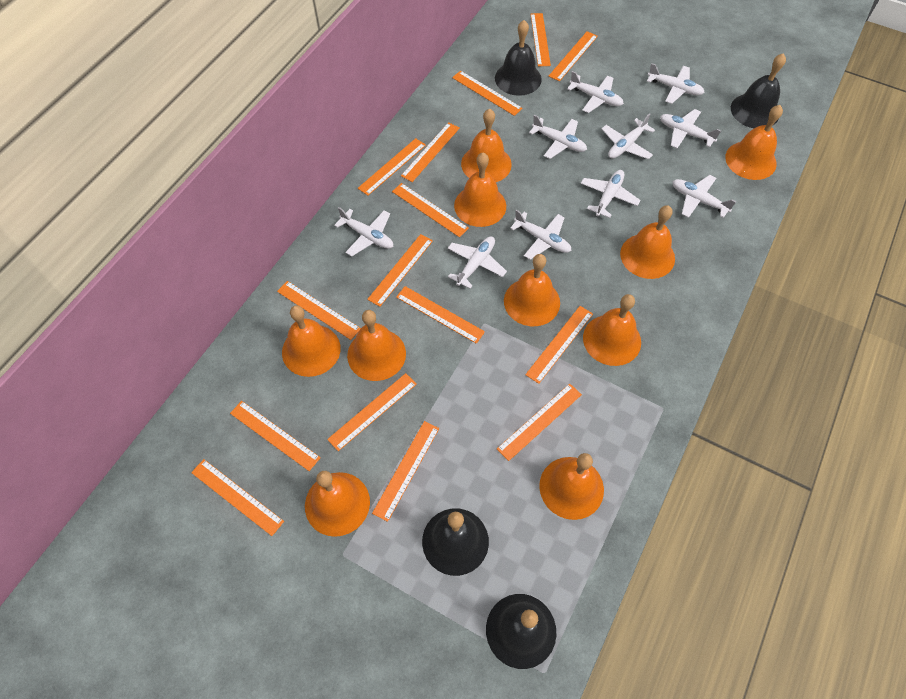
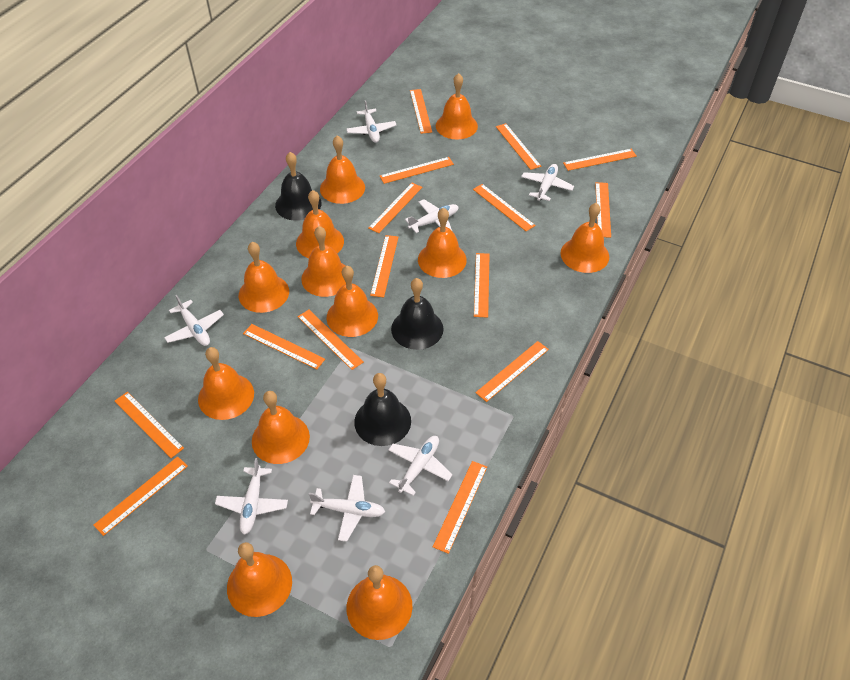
black bell: 4 -> 3
orange bell: 10 -> 12
white plane: 10 -> 7

